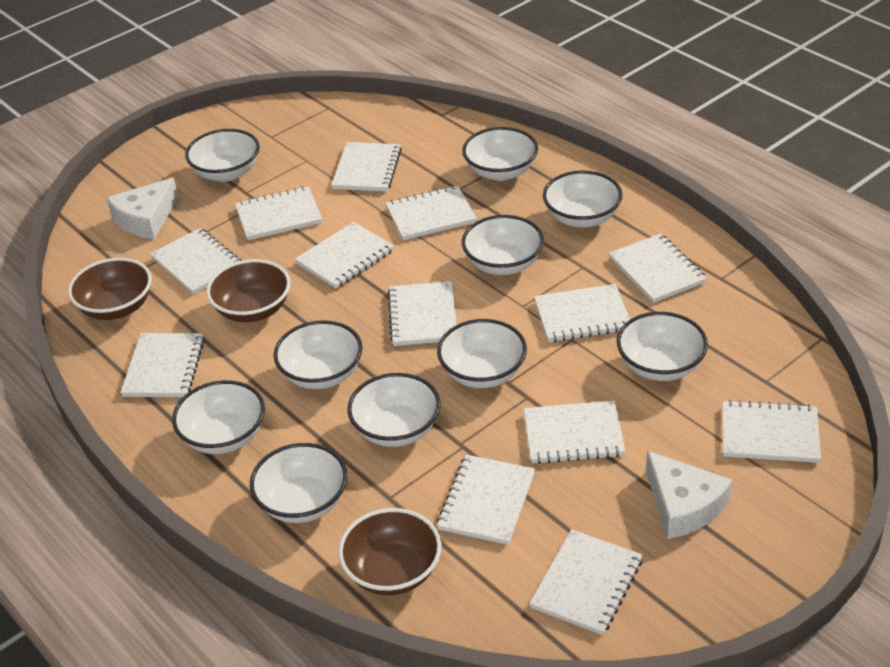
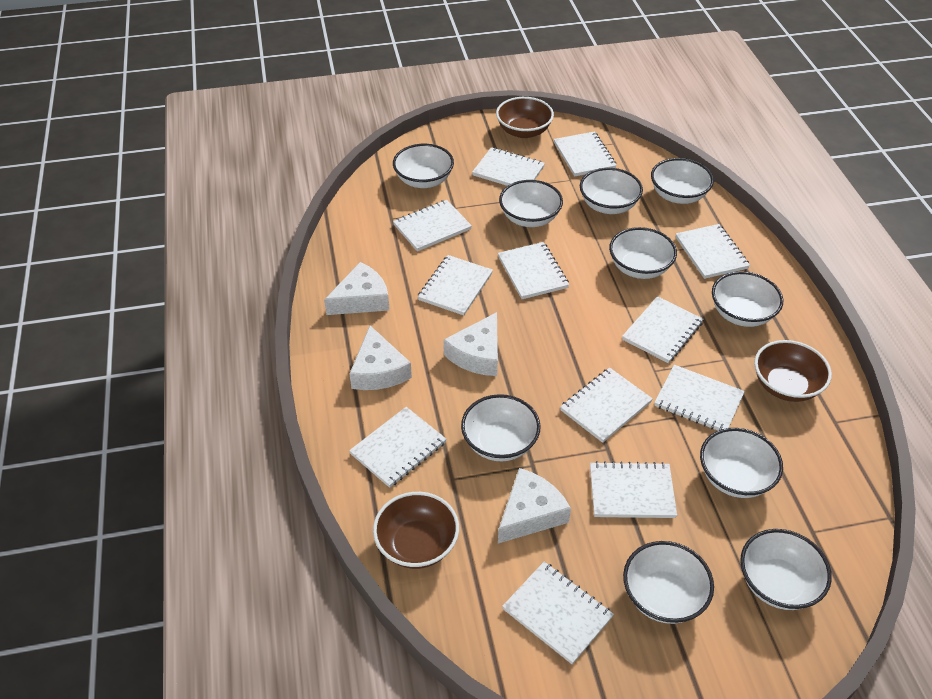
white cheese: 2 -> 4
white notebook: 13 -> 12

